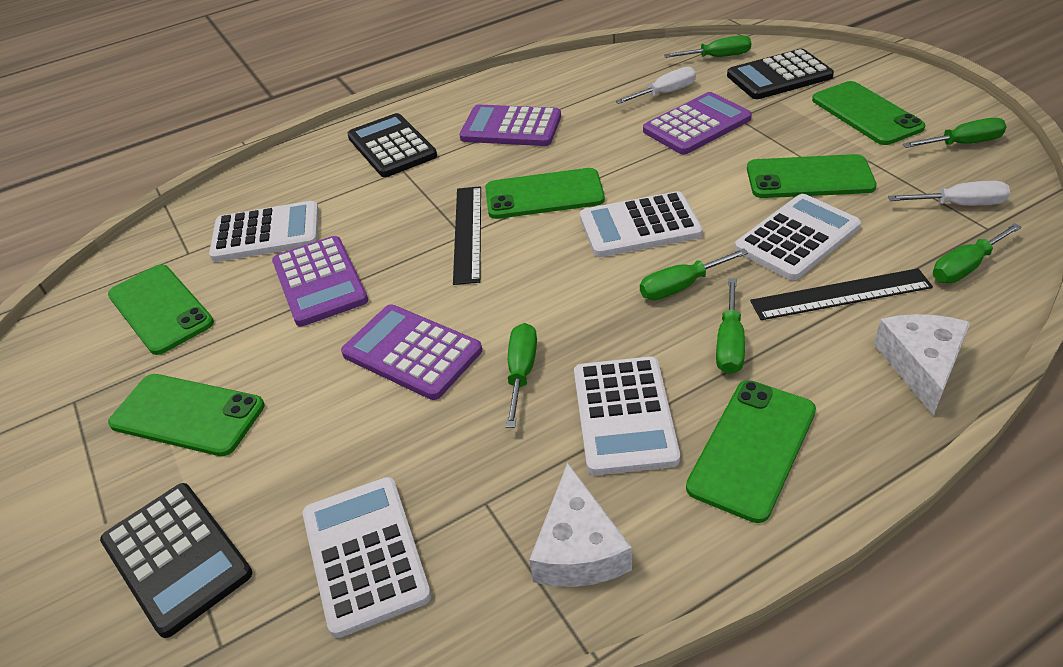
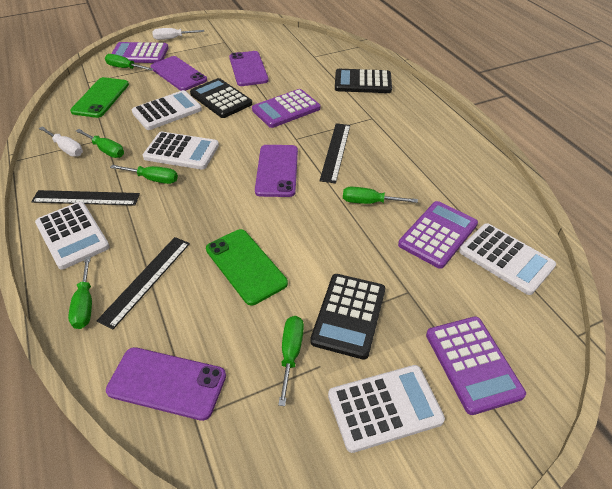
black ruler: 2 -> 3
green phone: 6 -> 2
purple phone: 0 -> 4
white cheese: 2 -> 0

